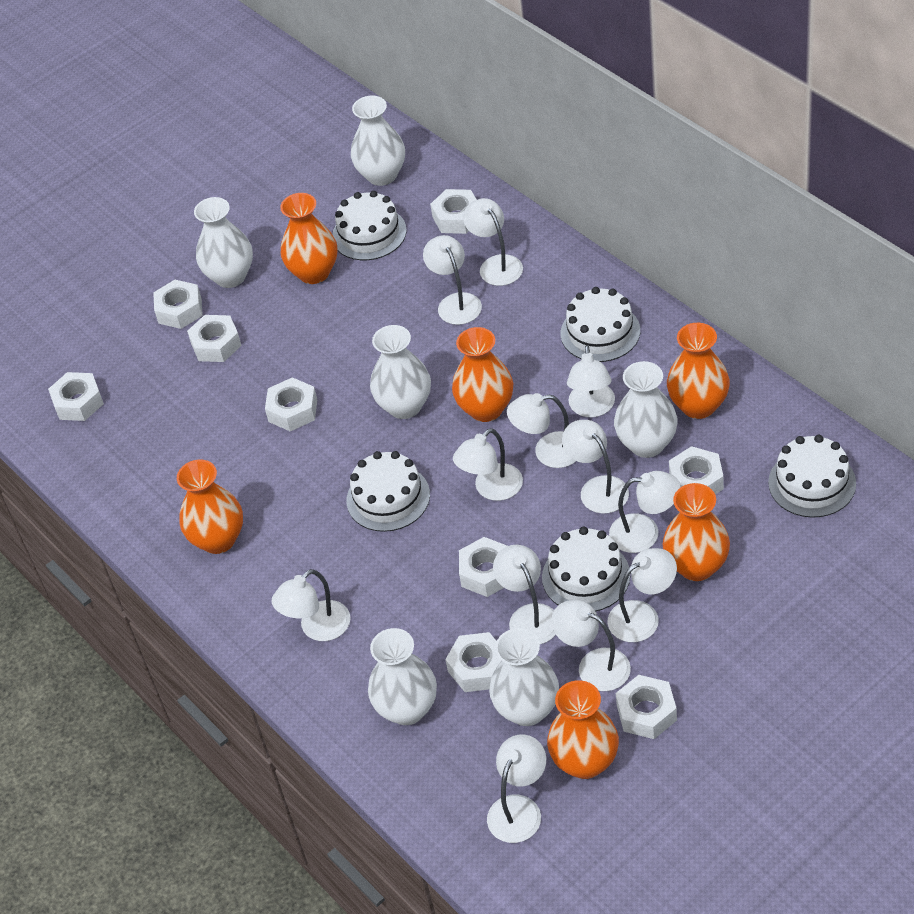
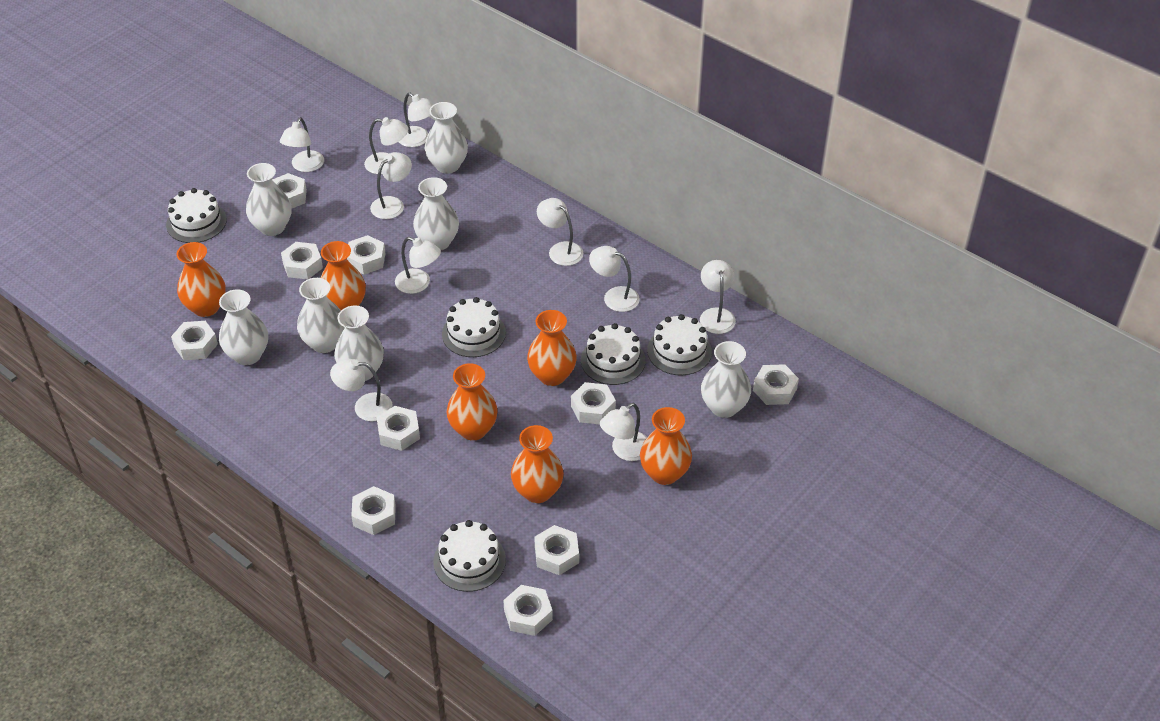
white lamp: 12 -> 10
white nut: 9 -> 10
white vase: 6 -> 7

